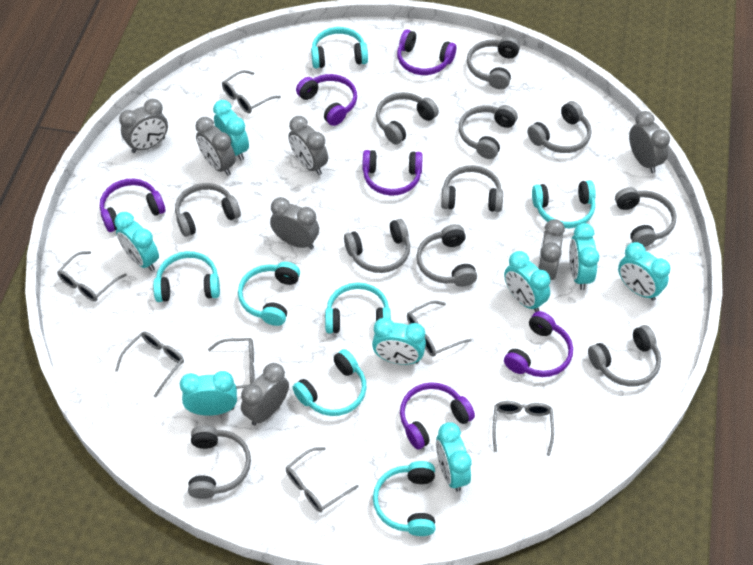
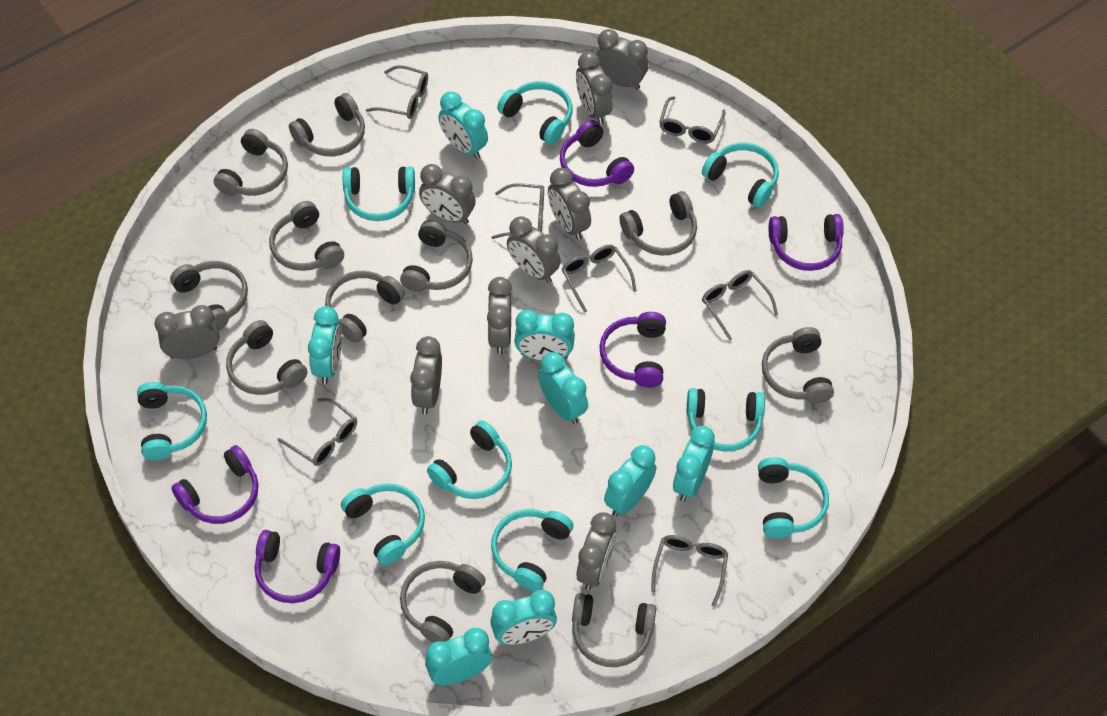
grey clock: 7 -> 9
purple headphones: 6 -> 5
turquoise headphones: 7 -> 9

